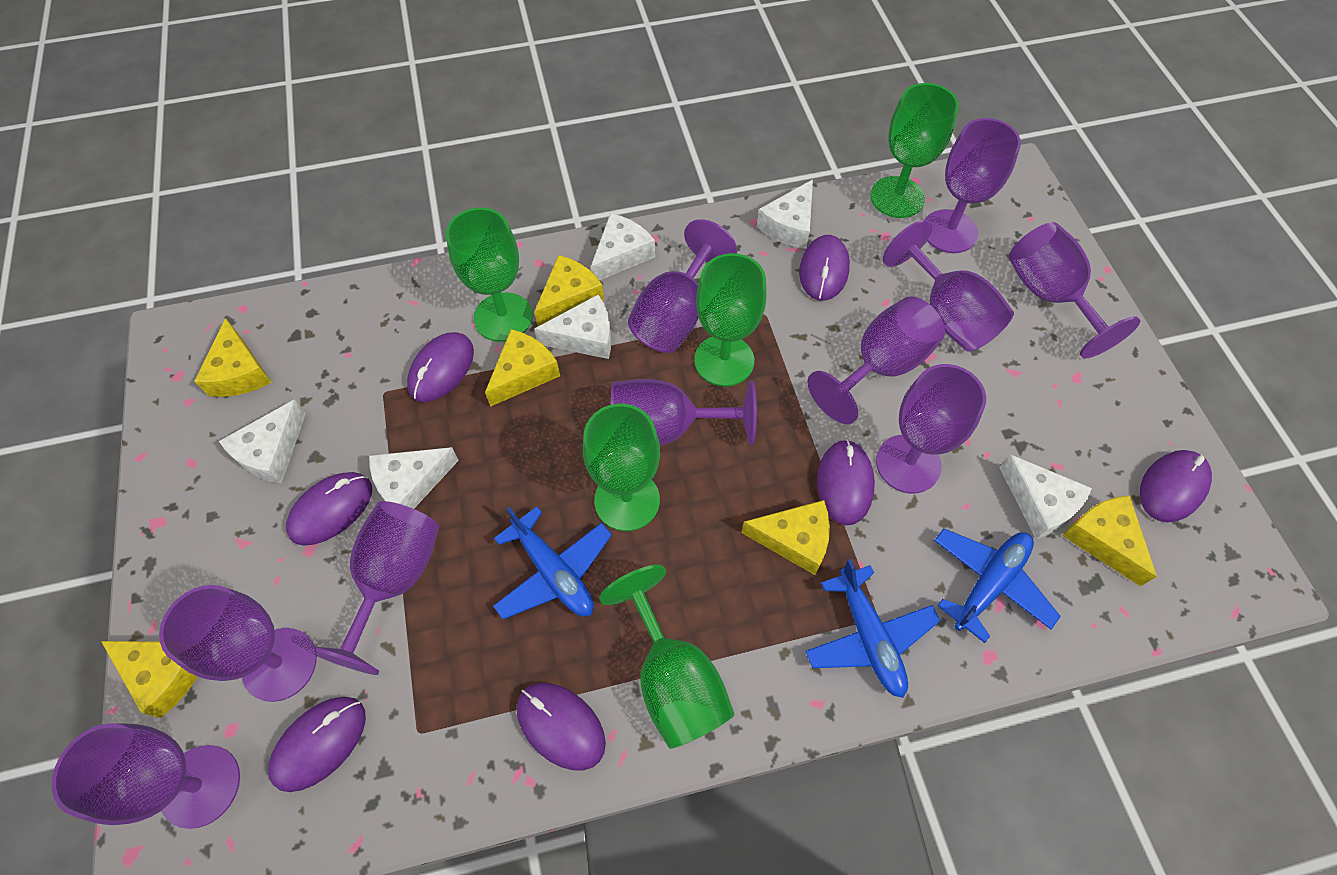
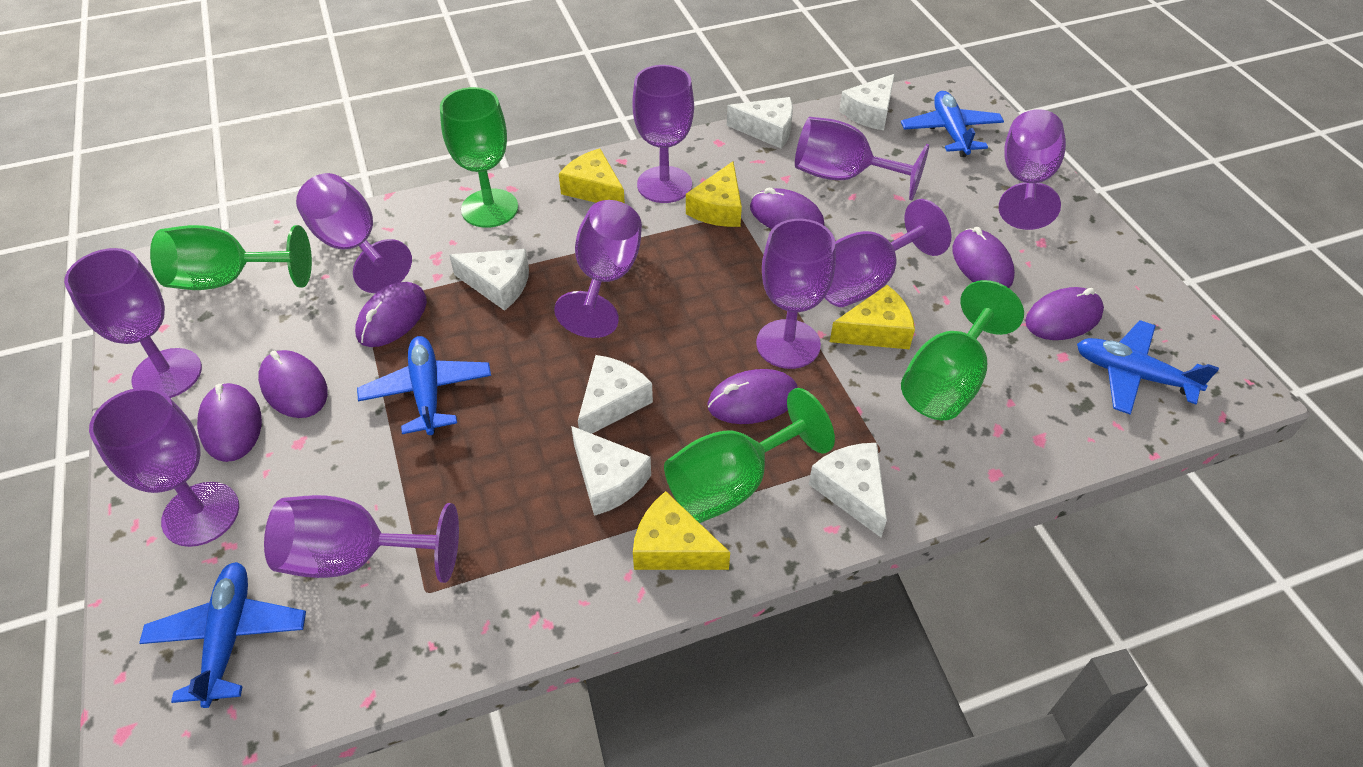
blue plane: 3 -> 4
green goblet: 5 -> 4
yellow cheese: 6 -> 4

